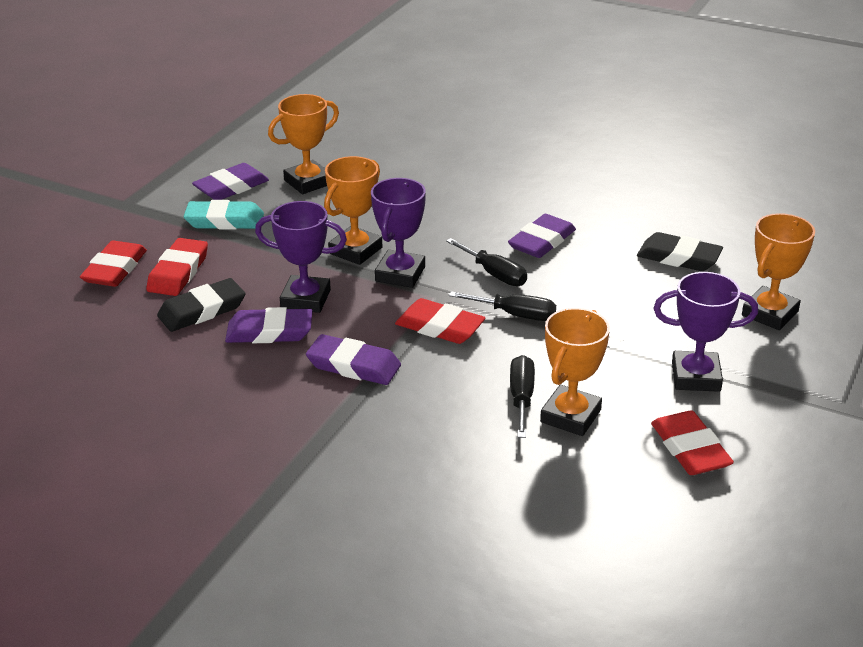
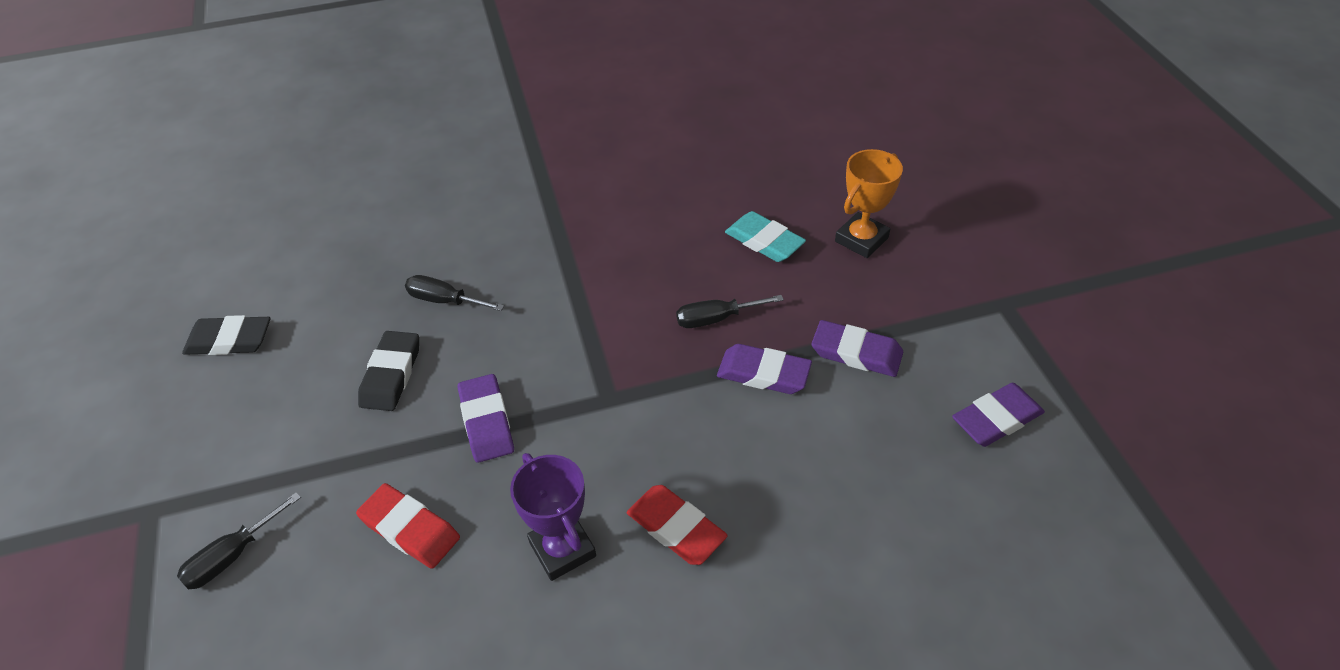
orange trophy: 4 -> 1
purple trophy: 3 -> 1
red eraser: 4 -> 2

